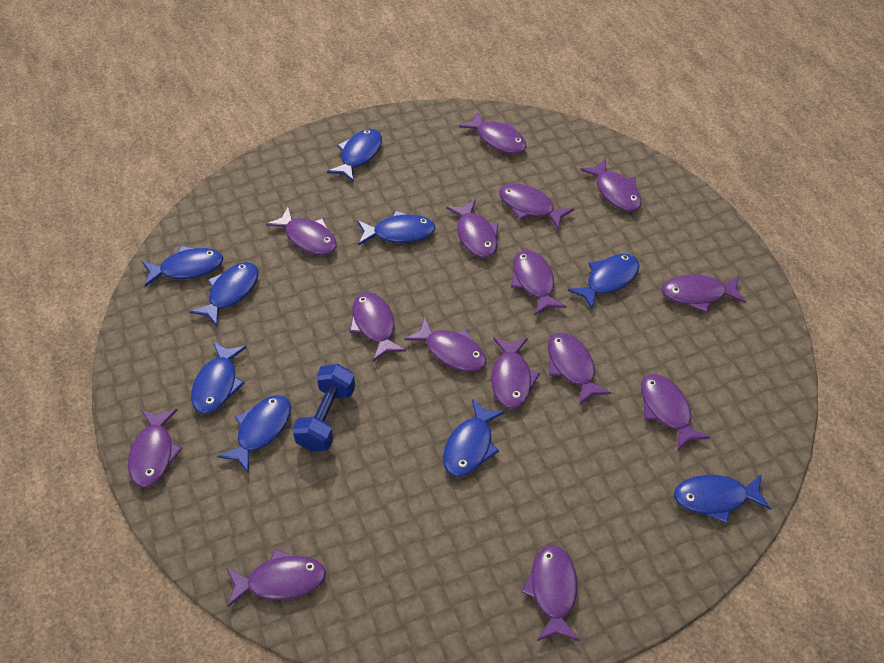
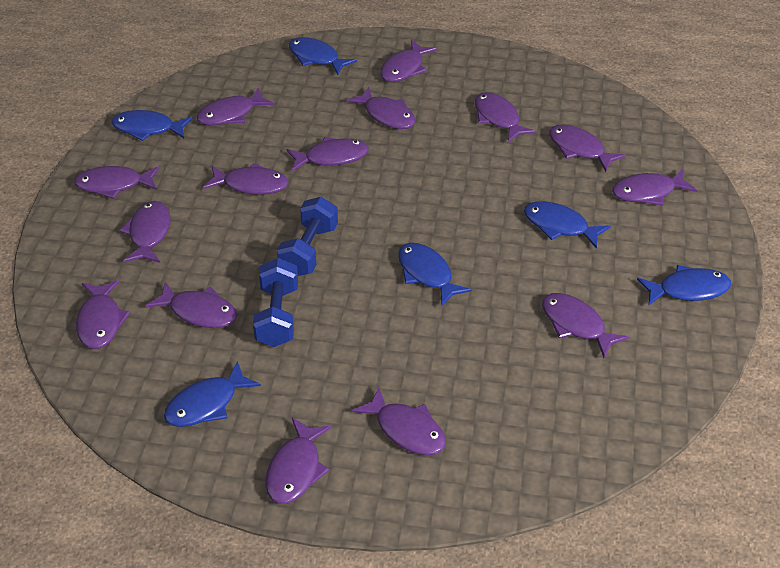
blue dumbbell: 1 -> 2
blue fish: 9 -> 6

